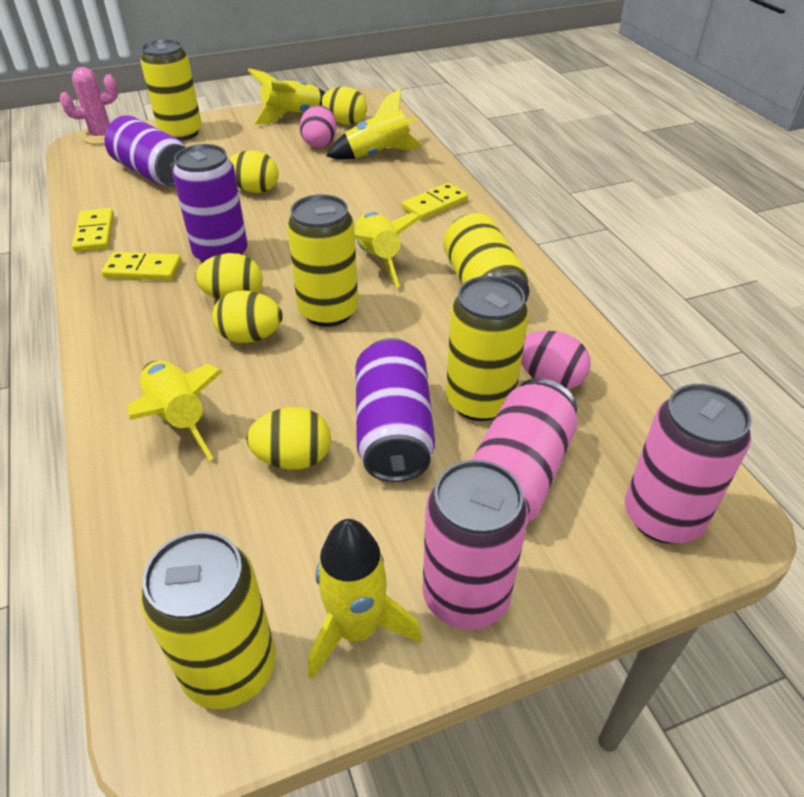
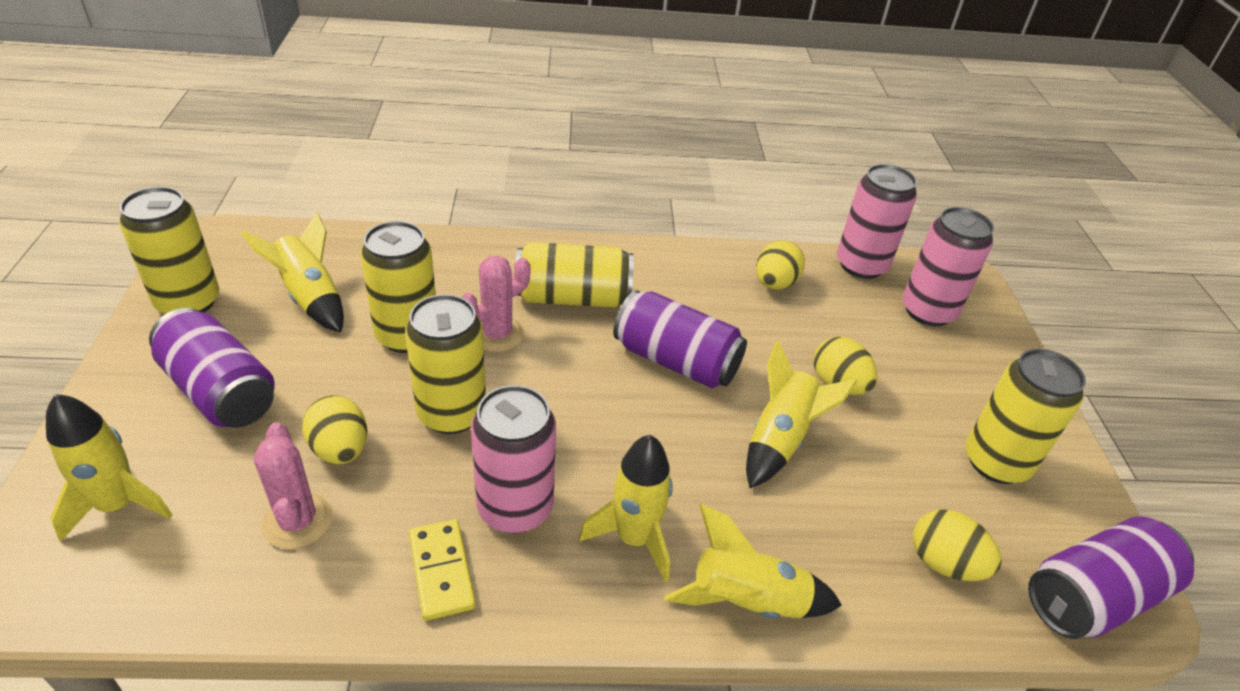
pink cactus: 1 -> 2
pink egg: 2 -> 0
yellow domino: 3 -> 1
yellow egg: 5 -> 4

